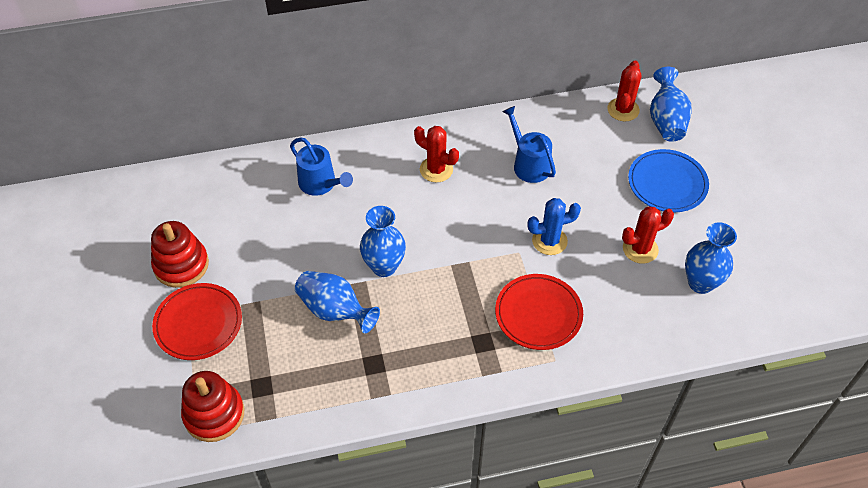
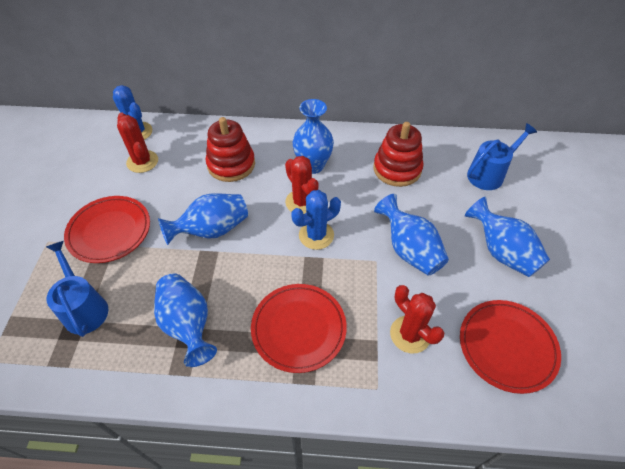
blue cactus: 1 -> 2
blue plate: 1 -> 0
blue vase: 4 -> 5
red plate: 2 -> 3

